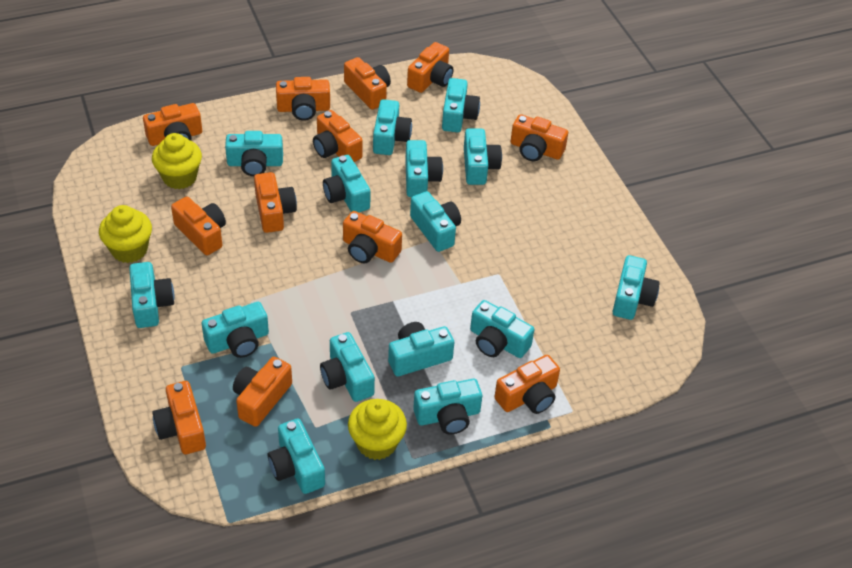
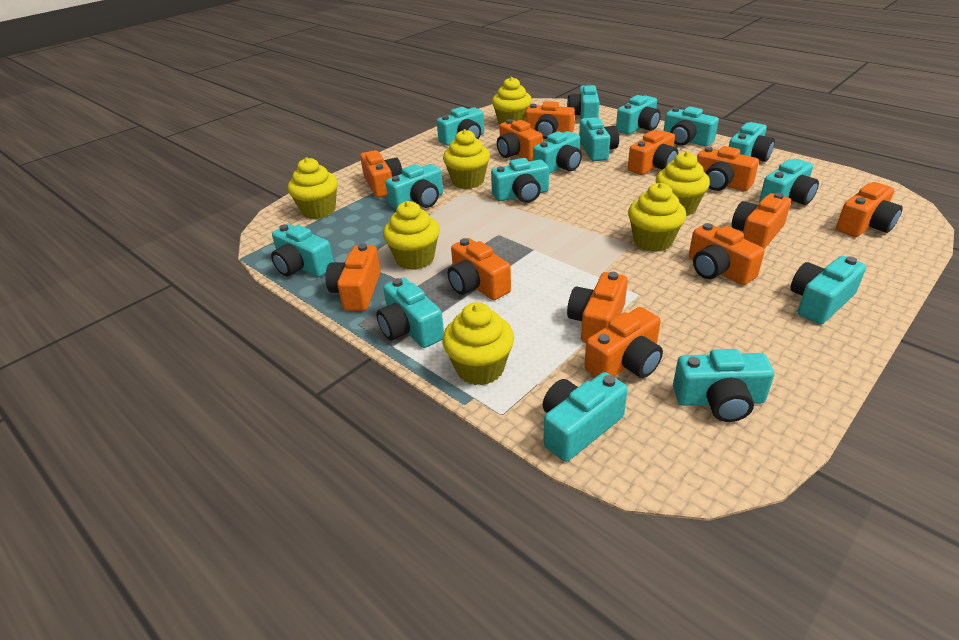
yellow cupcake: 3 -> 7

